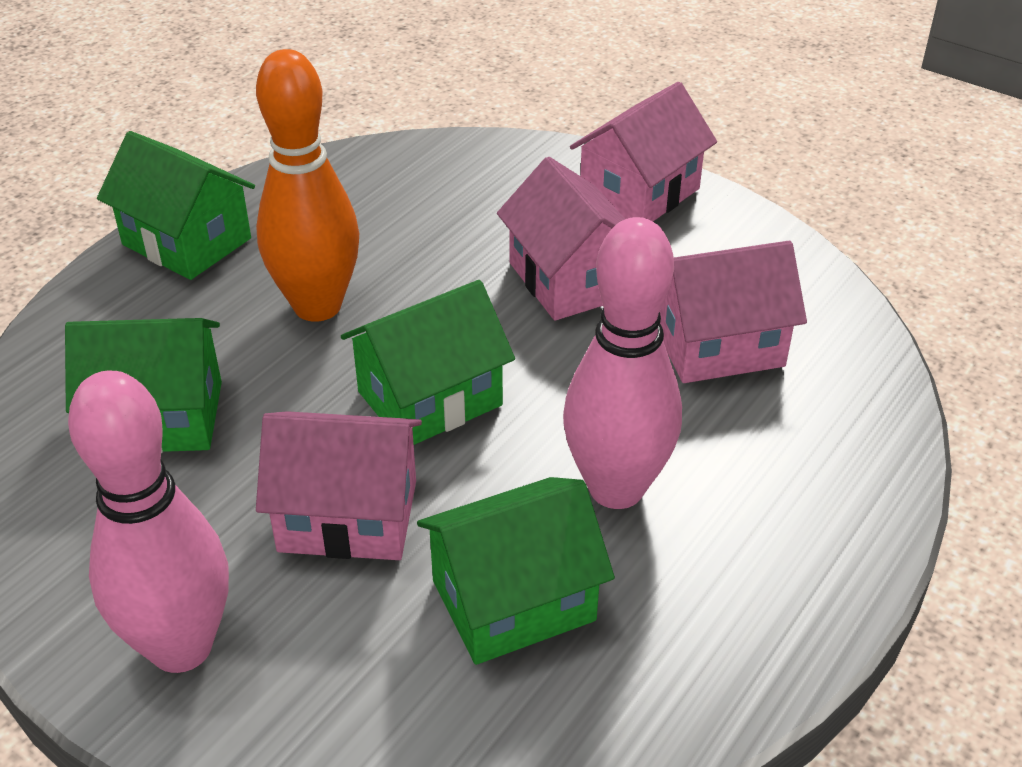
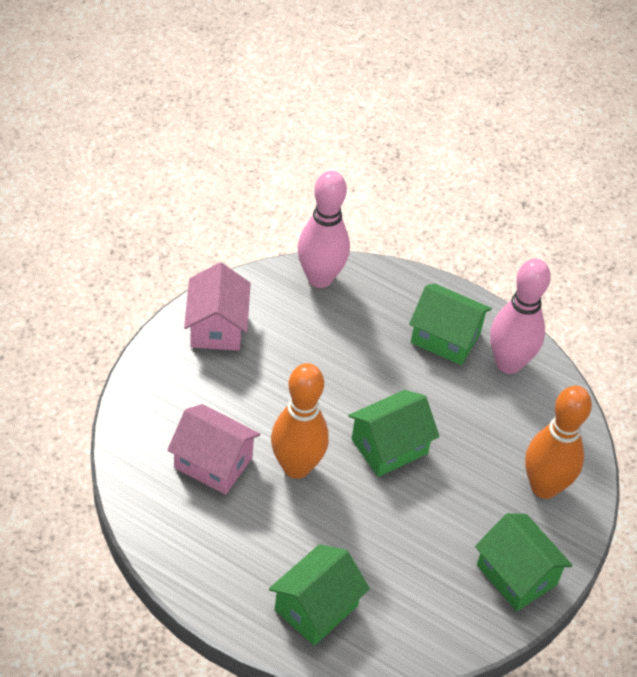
orange bowling pin: 1 -> 2
pink house: 4 -> 2

